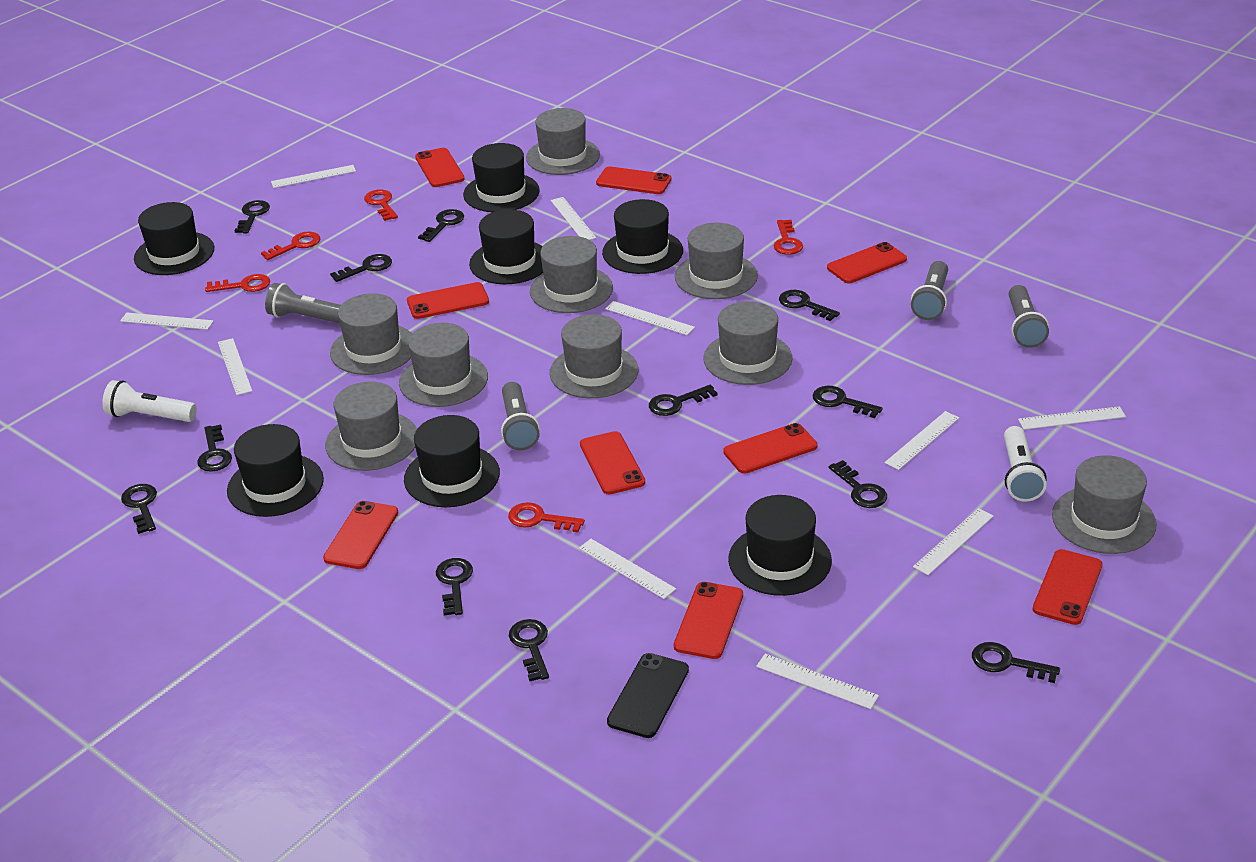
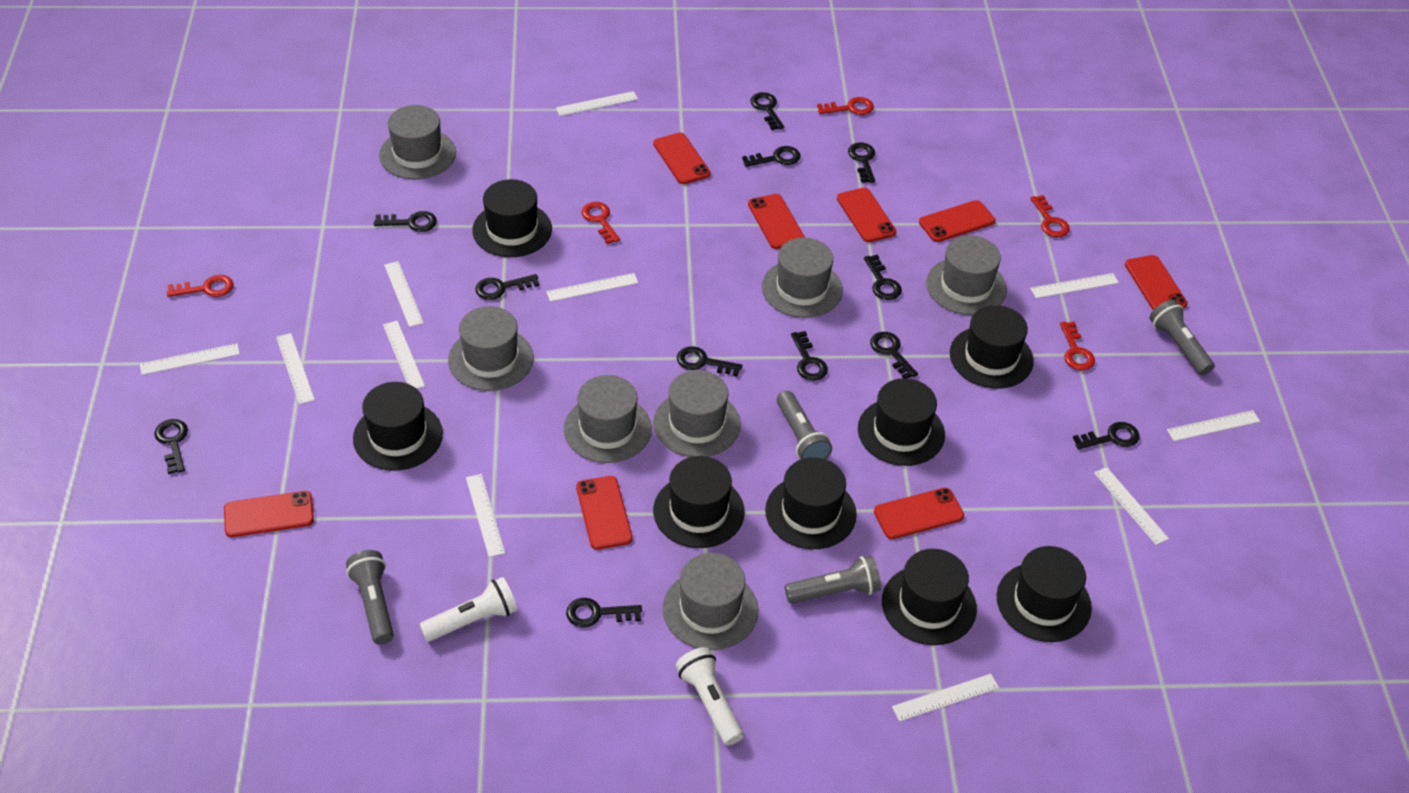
black hat: 7 -> 8
black phone: 1 -> 0
grey hat: 9 -> 7
red phone: 9 -> 8
white ruler: 10 -> 11

